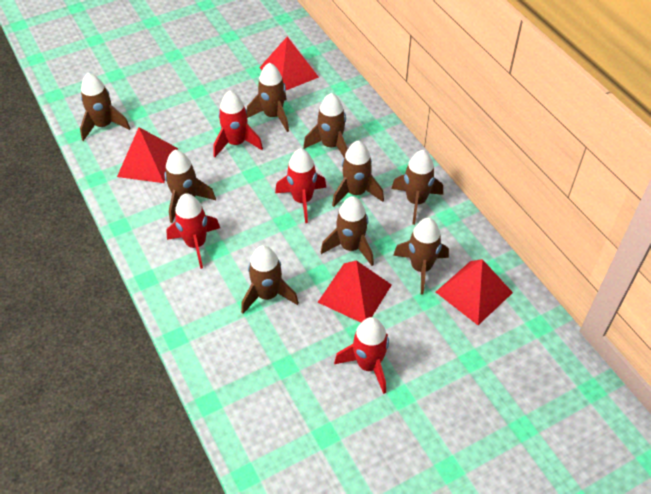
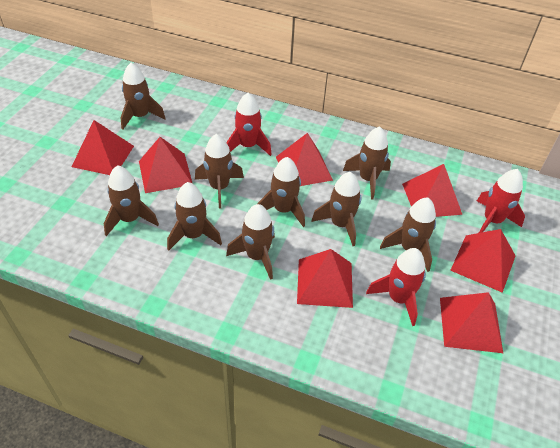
red pyramid: 4 -> 7
red rocket: 4 -> 3

